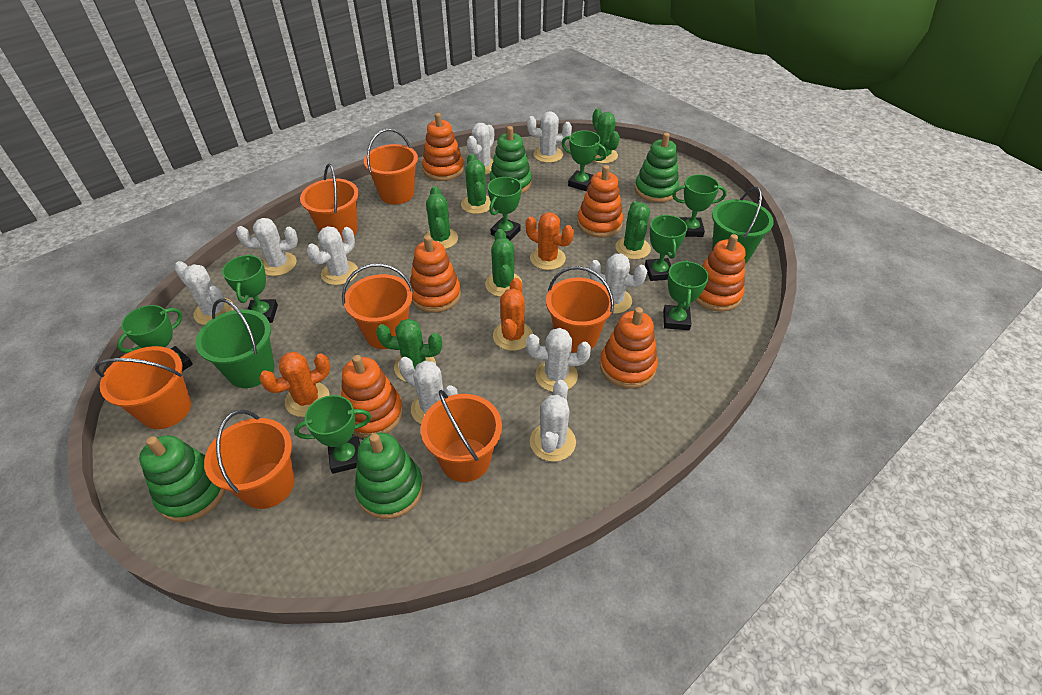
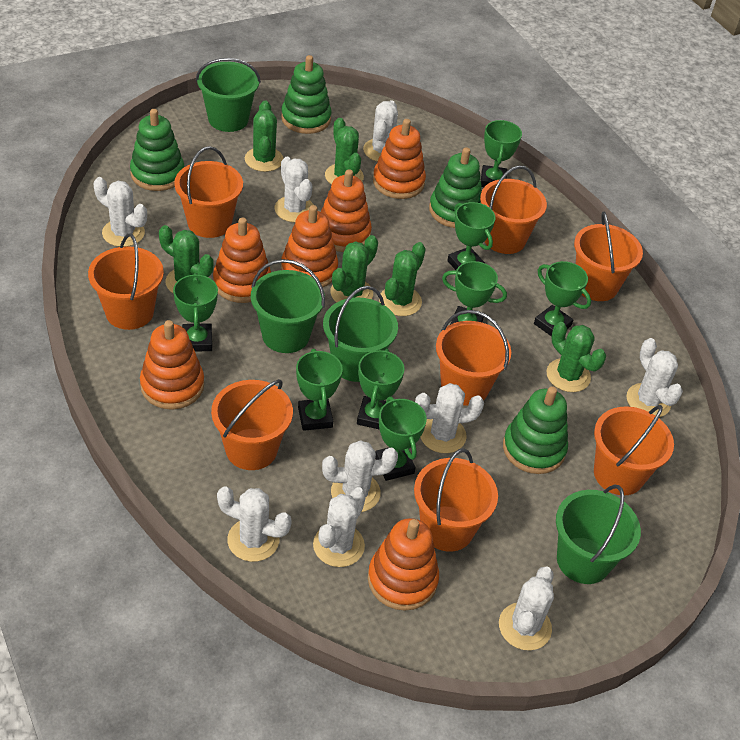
green bucket: 2 -> 4
orange bucket: 7 -> 8
orange cactus: 3 -> 0

